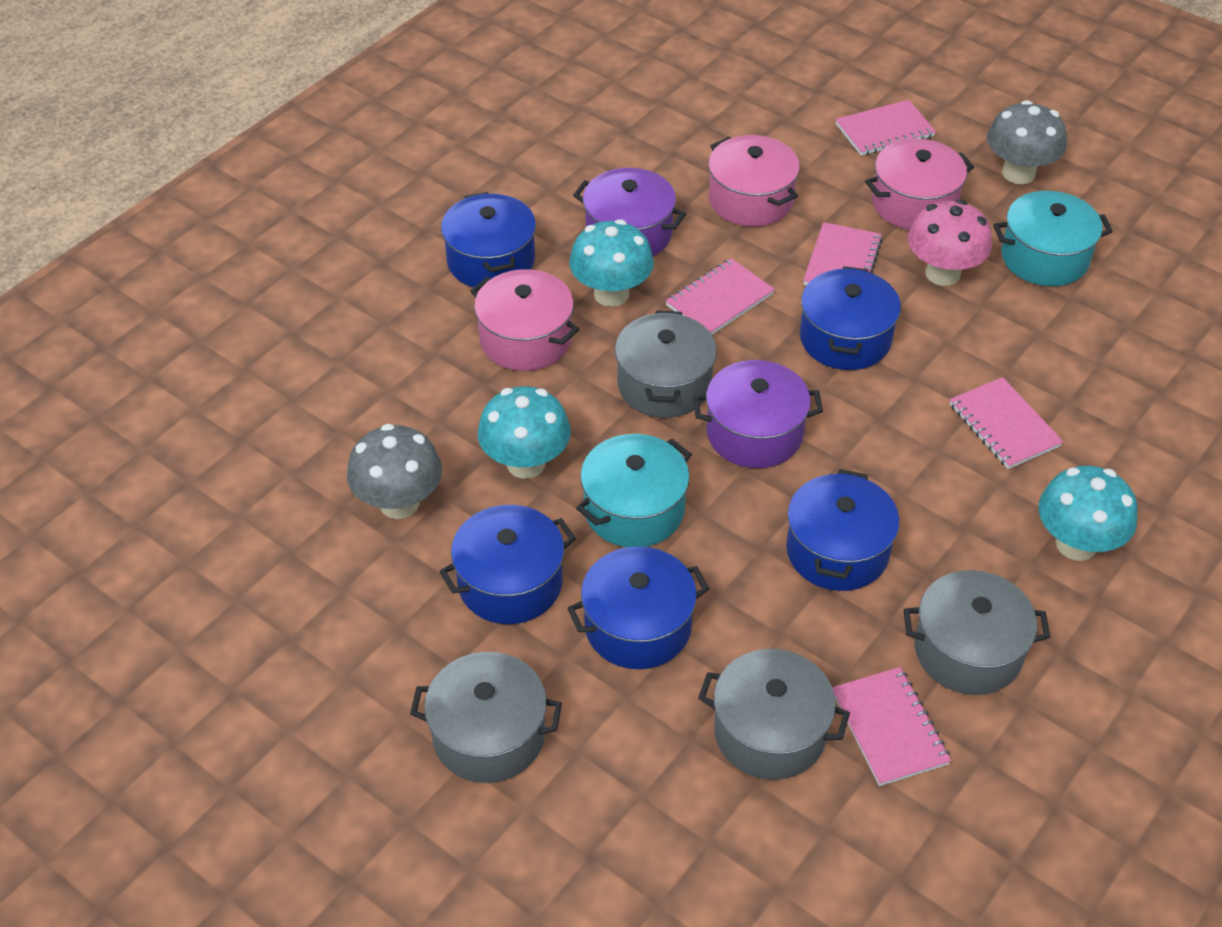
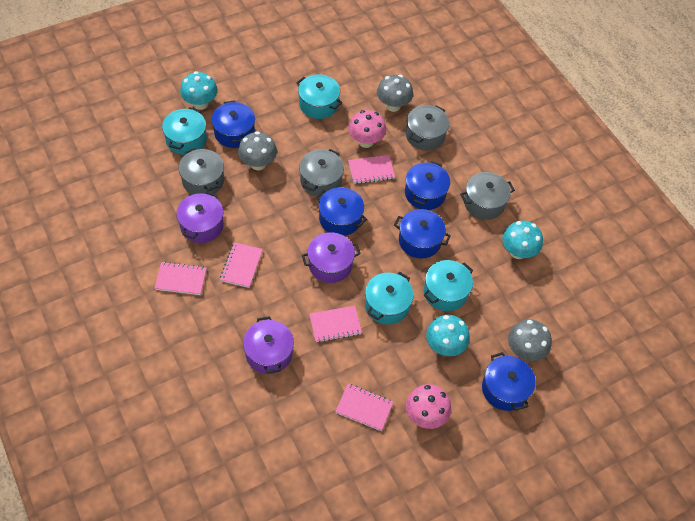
grey mushroom: 2 -> 3
pink mushroom: 1 -> 2
pink pot: 3 -> 0
purple pot: 2 -> 3
turquoise pot: 2 -> 4

